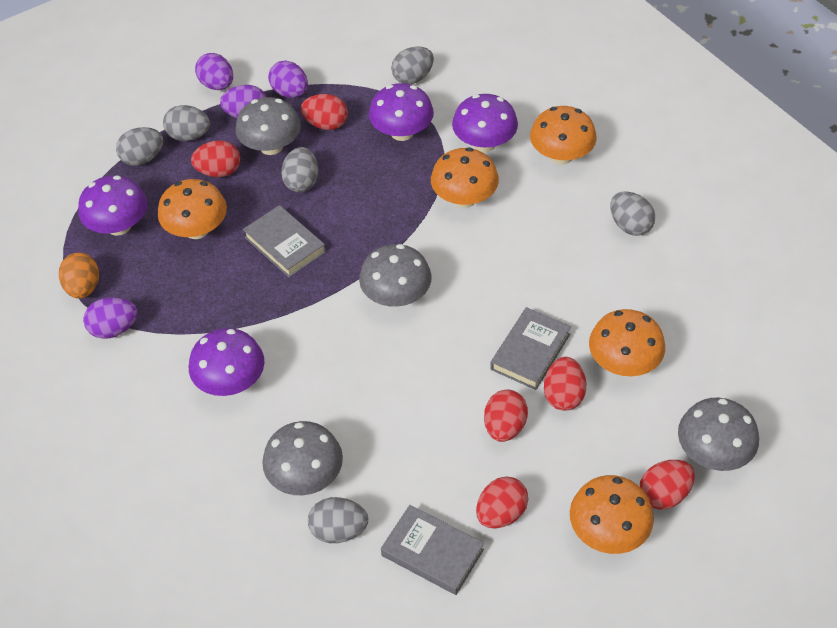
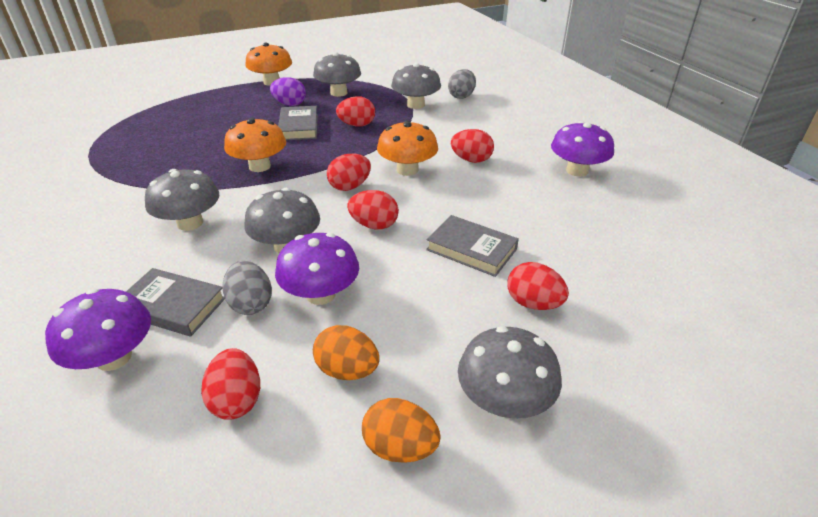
grey egg: 6 -> 2
grey mushroom: 4 -> 5
orange egg: 1 -> 2
orange mushroom: 5 -> 3
purple egg: 4 -> 1
purple mushroom: 4 -> 3

